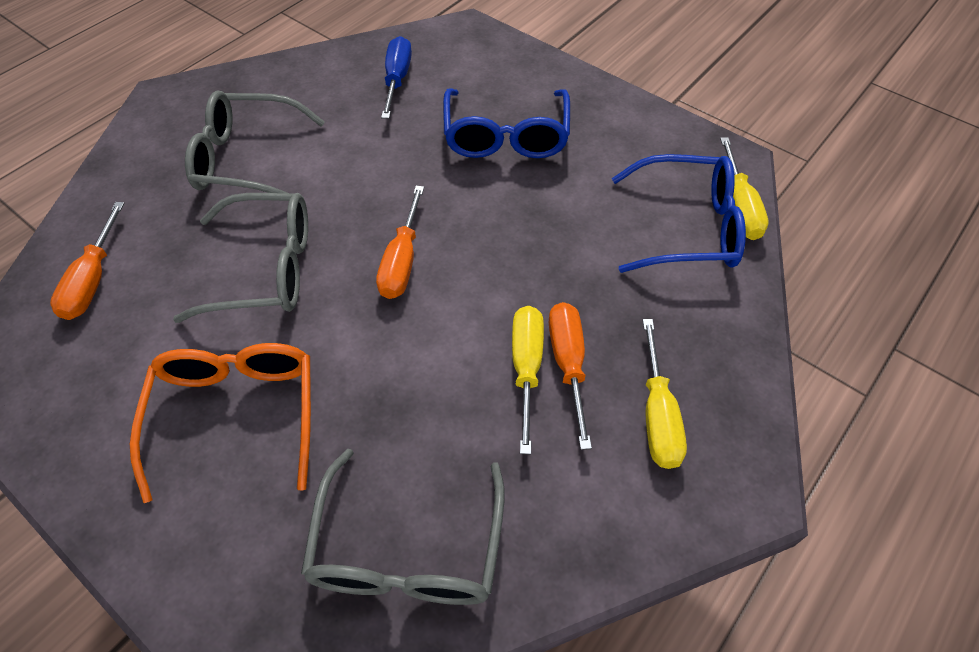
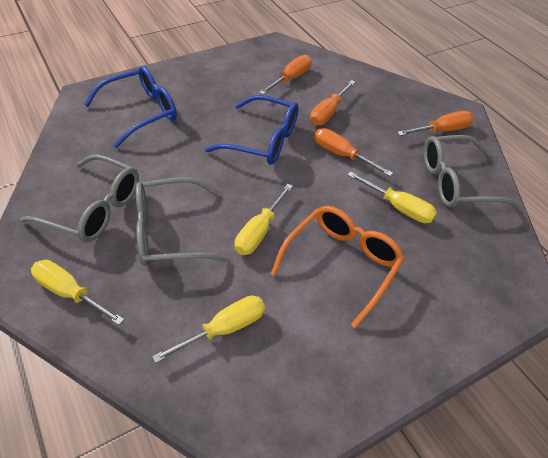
blue screwdriver: 1 -> 0
orange screwdriver: 3 -> 4
yellow screwdriver: 3 -> 4

